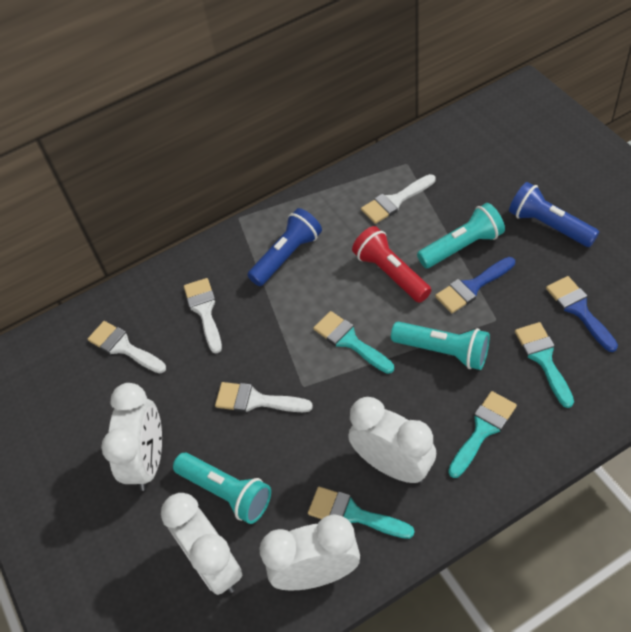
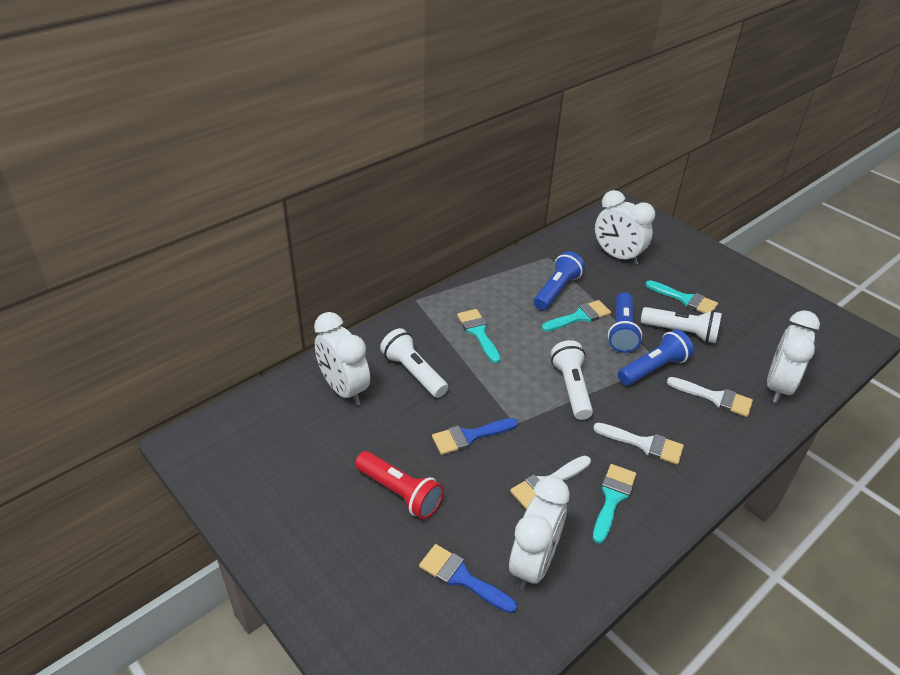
blue flashlight: 2 -> 3
turquoise flashlight: 3 -> 0
white brush: 4 -> 3
white flashlight: 0 -> 3

